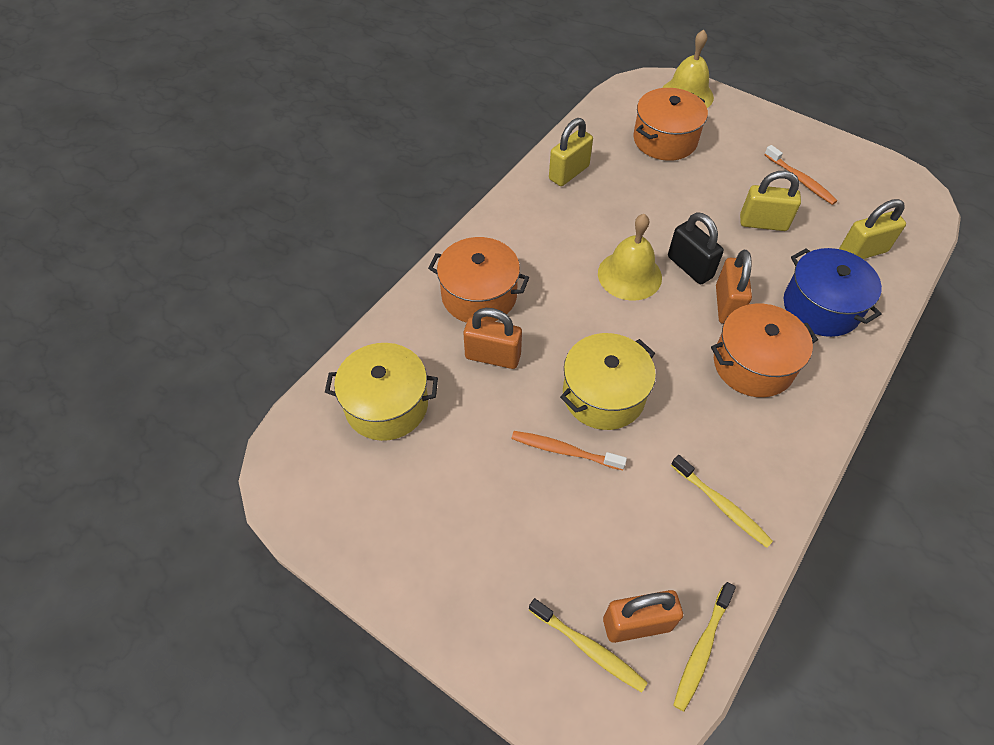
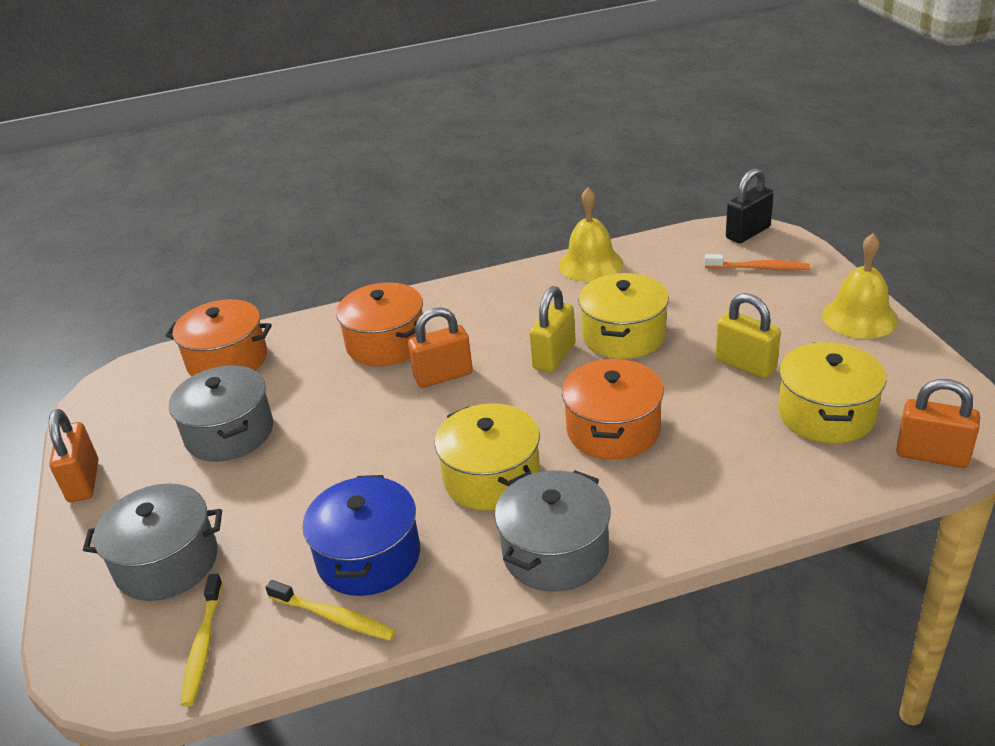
grey pot: 0 -> 3
orange toothbrush: 2 -> 1
yellow padlock: 3 -> 2
yellow pot: 2 -> 3
yellow toothbrush: 3 -> 2

